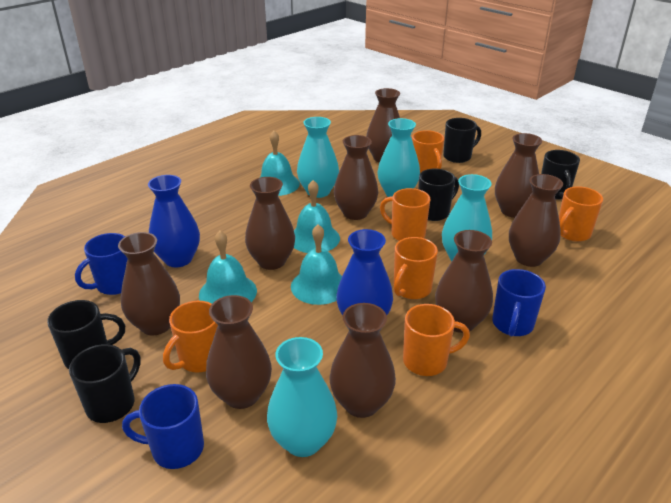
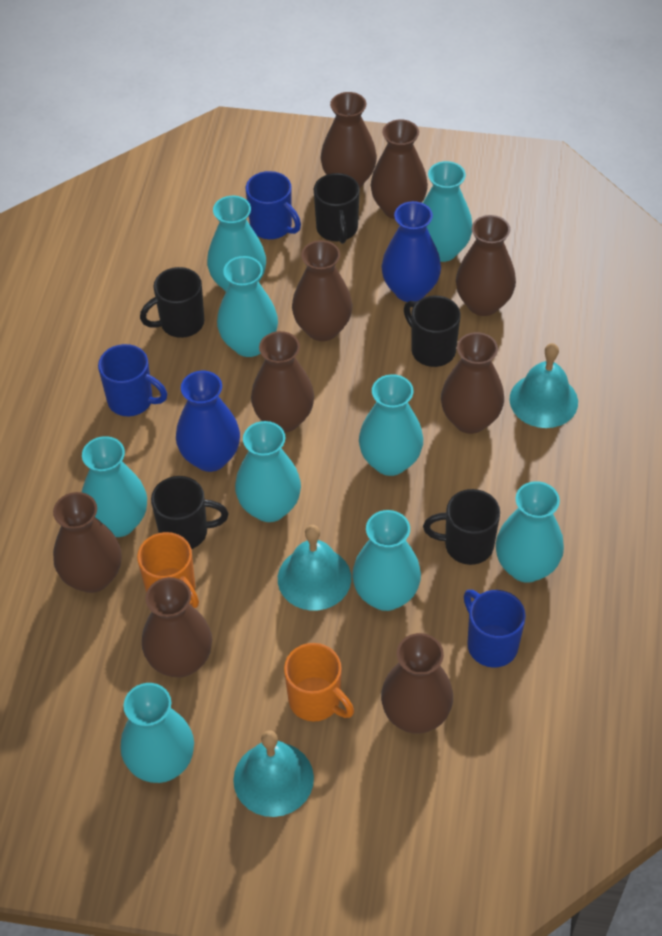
orange mug: 6 -> 2
turquoise bell: 4 -> 3
turquoise vase: 4 -> 9

